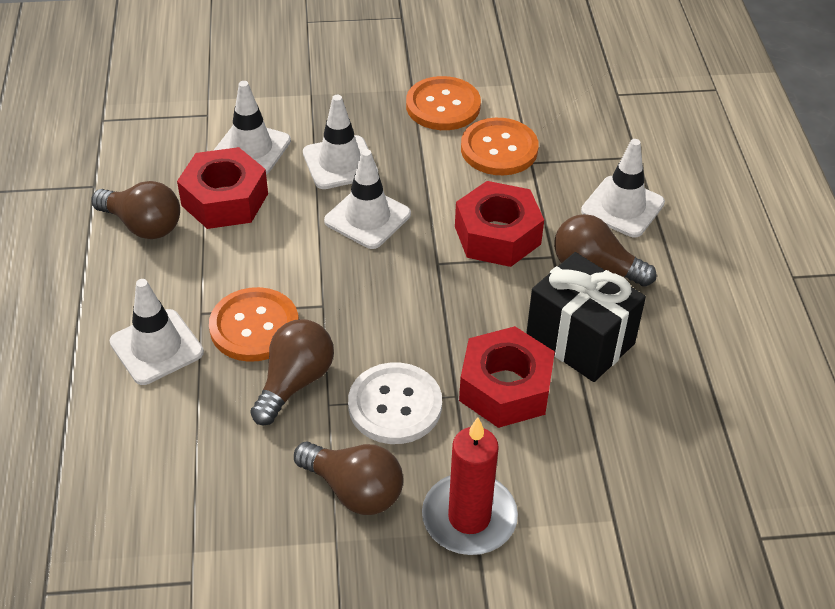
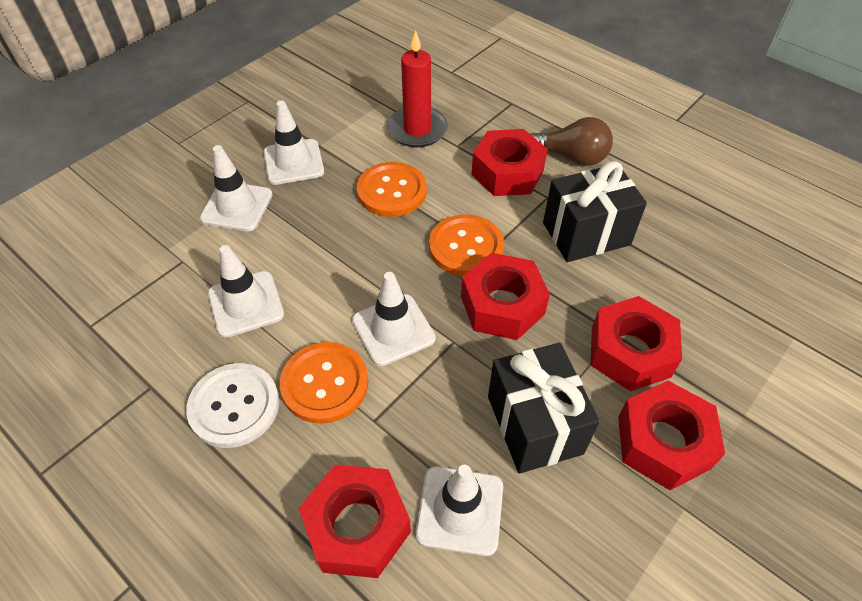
black gift: 1 -> 2
brown light bulb: 4 -> 1
red nut: 3 -> 5

